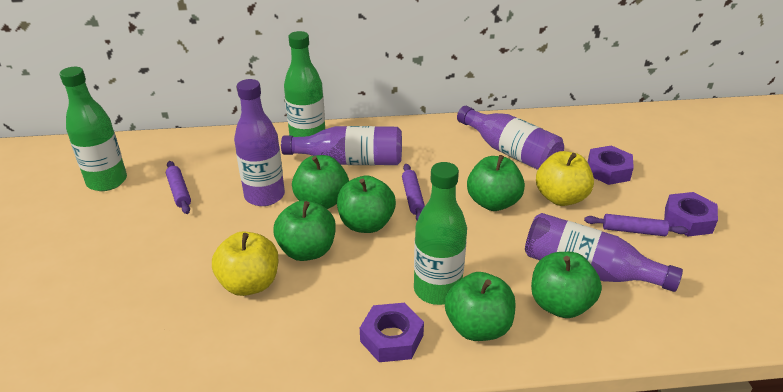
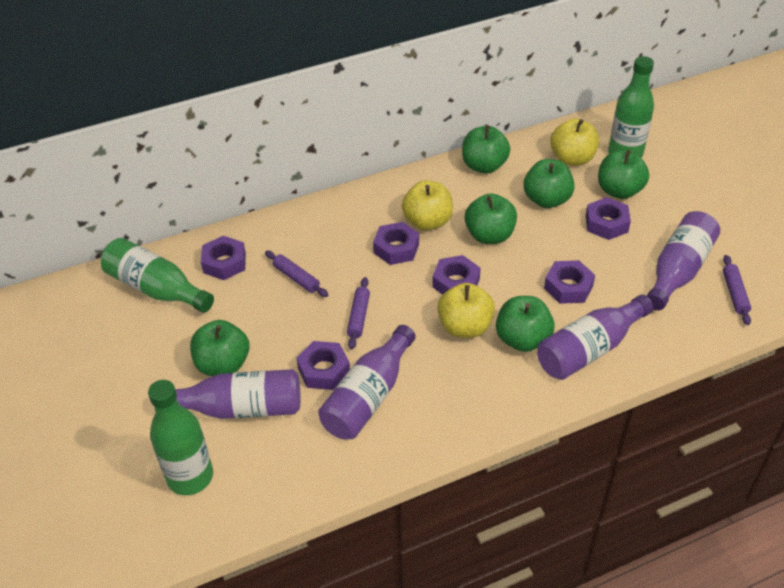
purple nut: 3 -> 6
yellow apple: 2 -> 3

